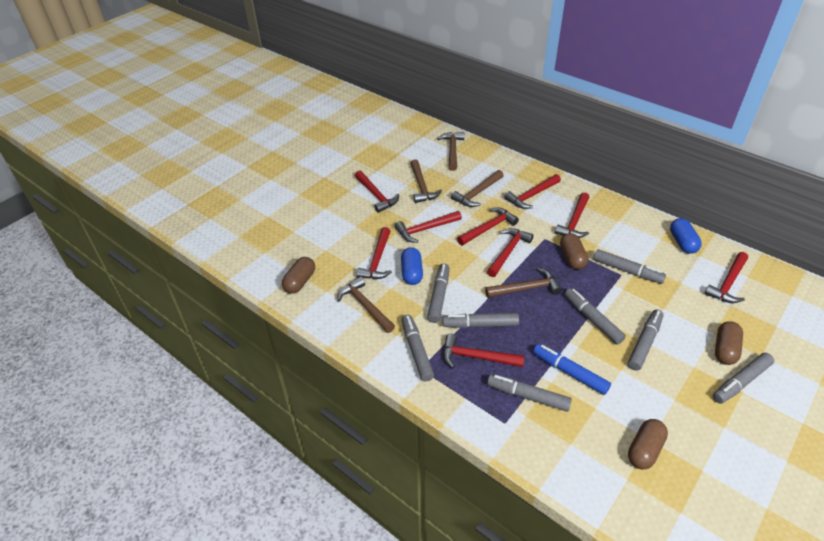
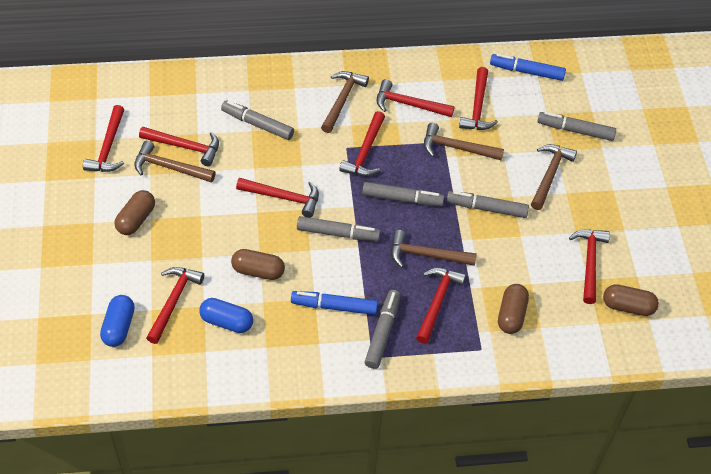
blue marker: 1 -> 2
grey marker: 8 -> 6

